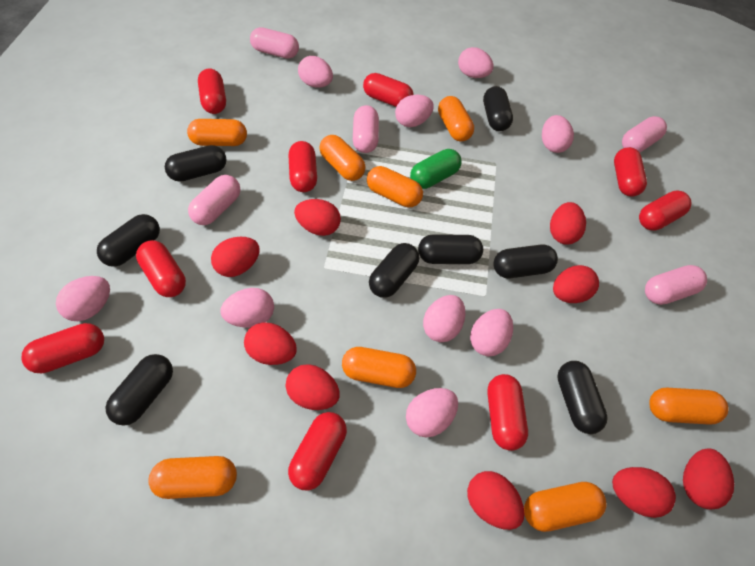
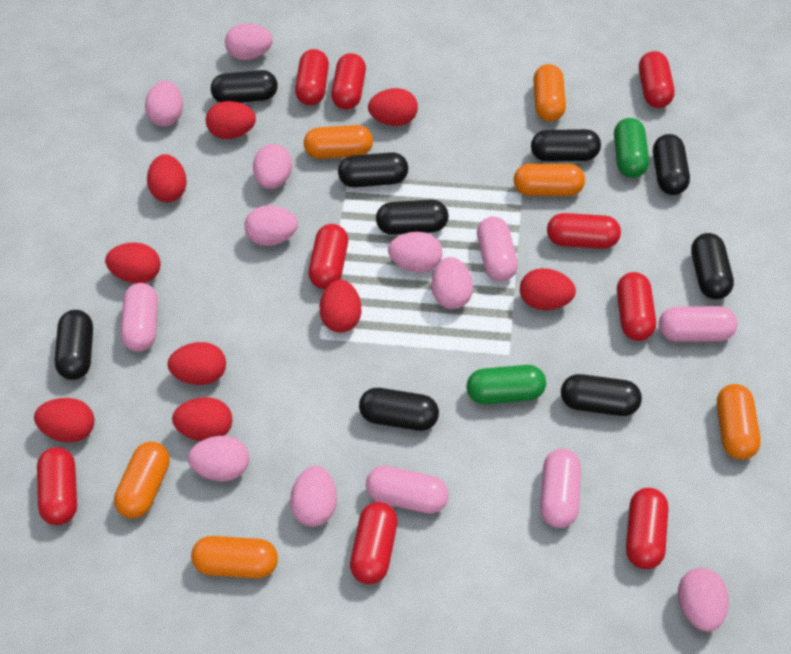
black capsule: 8 -> 9
green capsule: 1 -> 2
orange capsule: 8 -> 6

